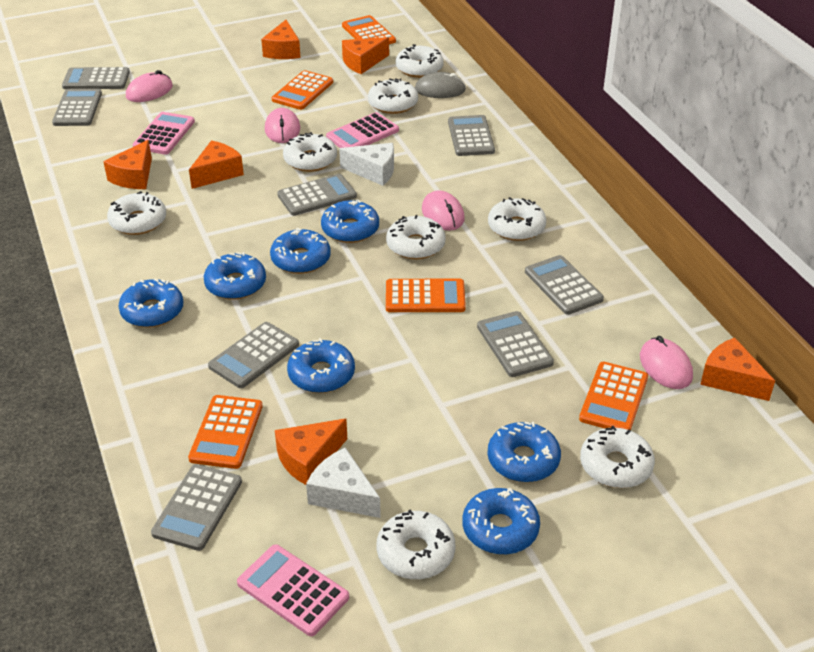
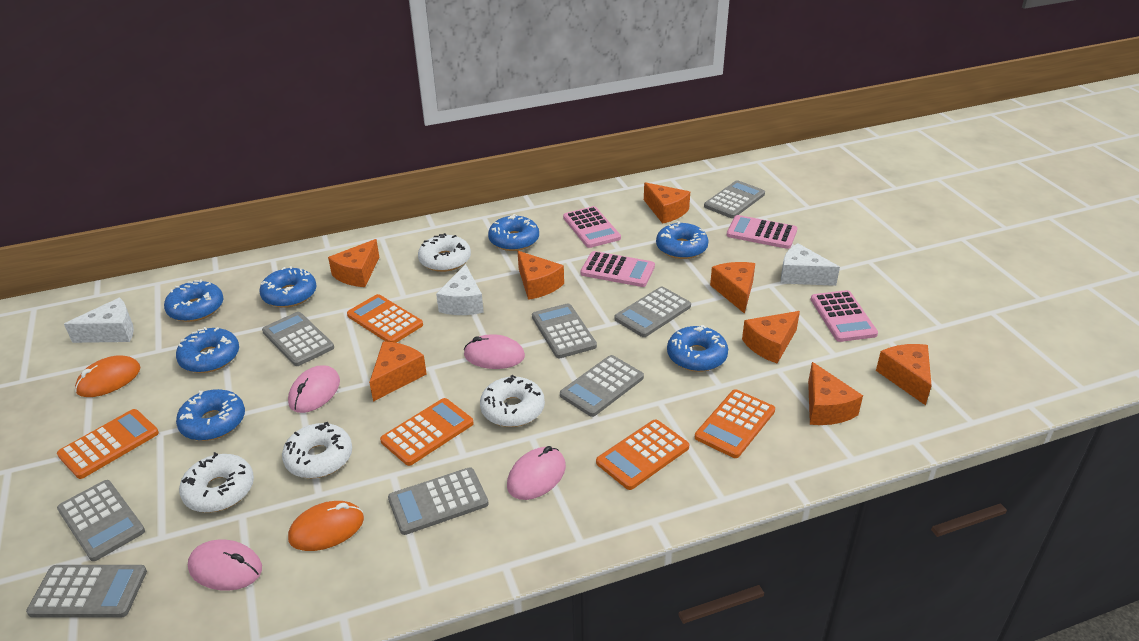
grey mouse: 1 -> 0
orange cheese: 6 -> 8
orange mouse: 0 -> 2
pink calculator: 3 -> 4
white cheese: 2 -> 3
white donut: 8 -> 4

